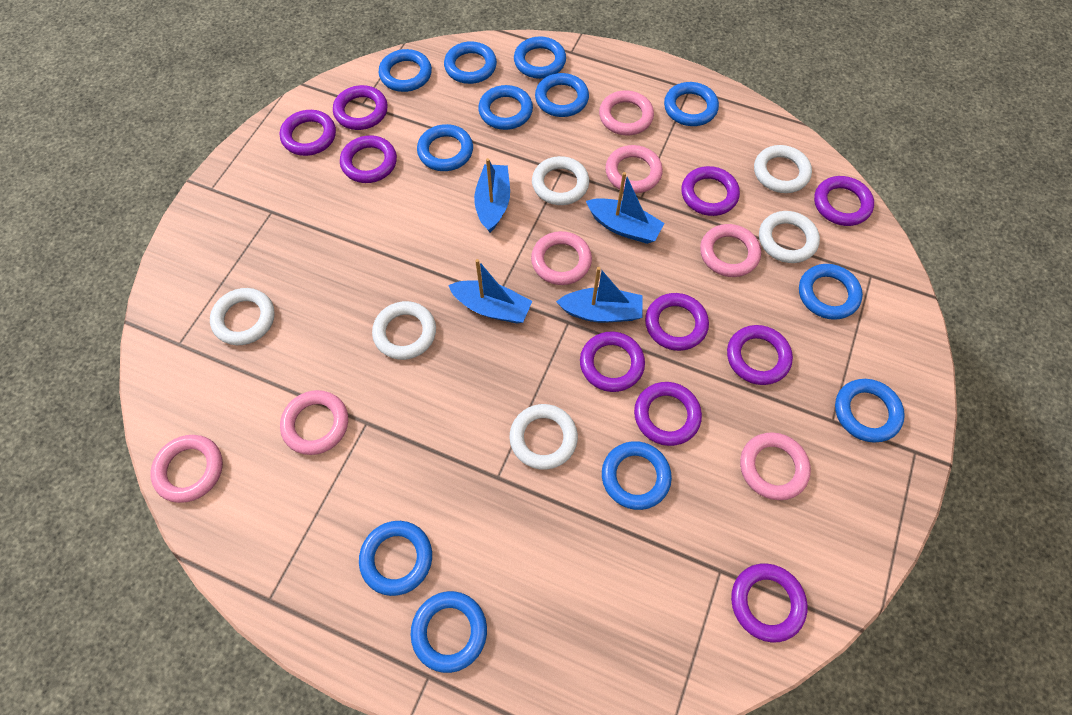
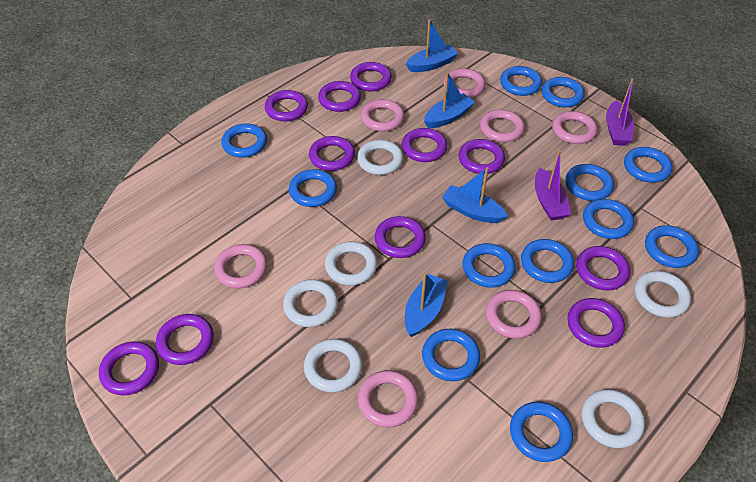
purple boat: 0 -> 2
purple ring: 10 -> 11

